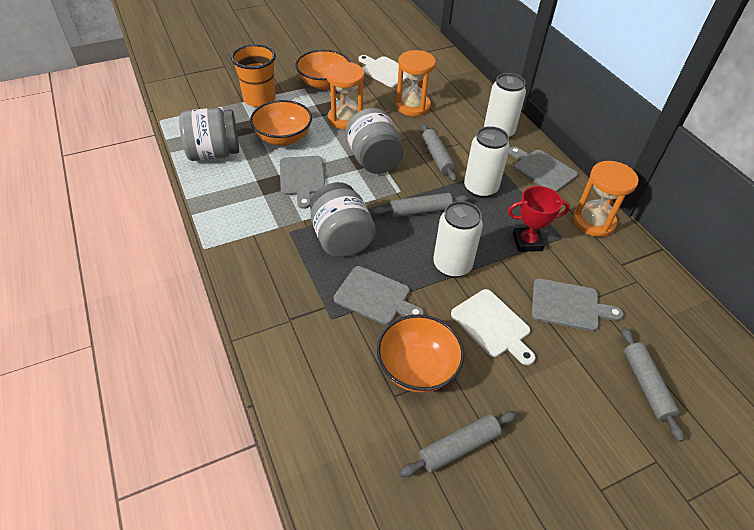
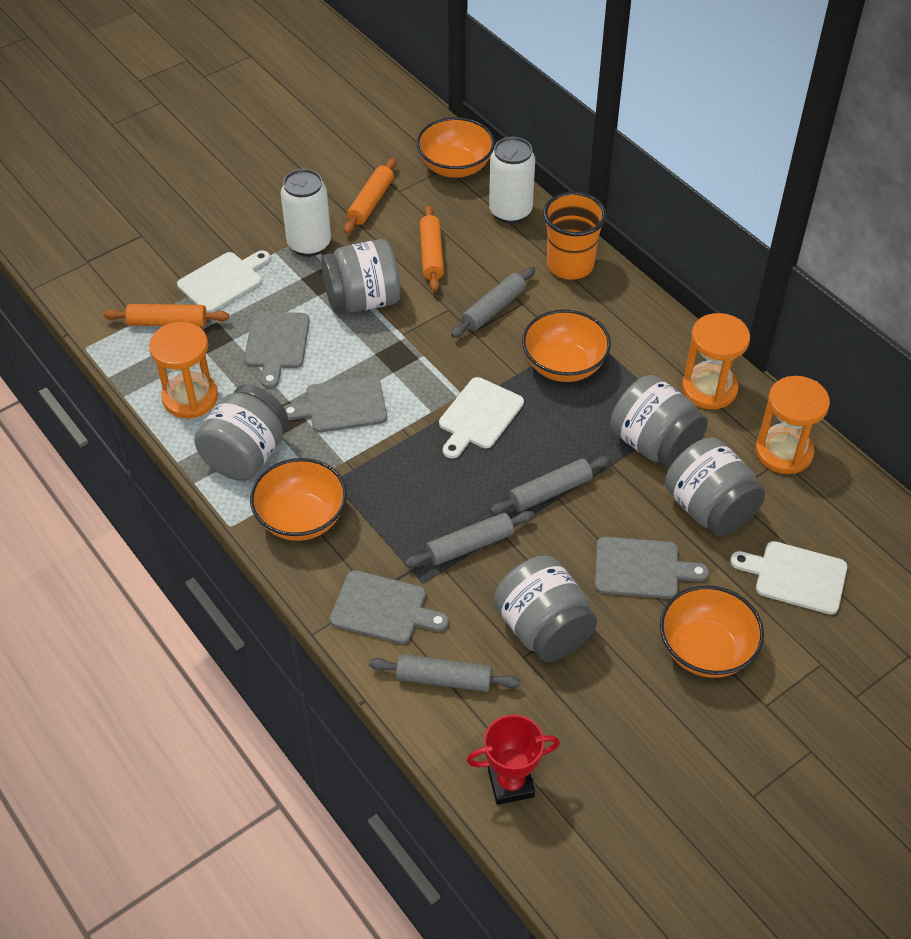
grey jar: 3 -> 5
orange bowl: 3 -> 4
orange rolling pin: 0 -> 3
white can: 3 -> 2
white cutting board: 2 -> 3

